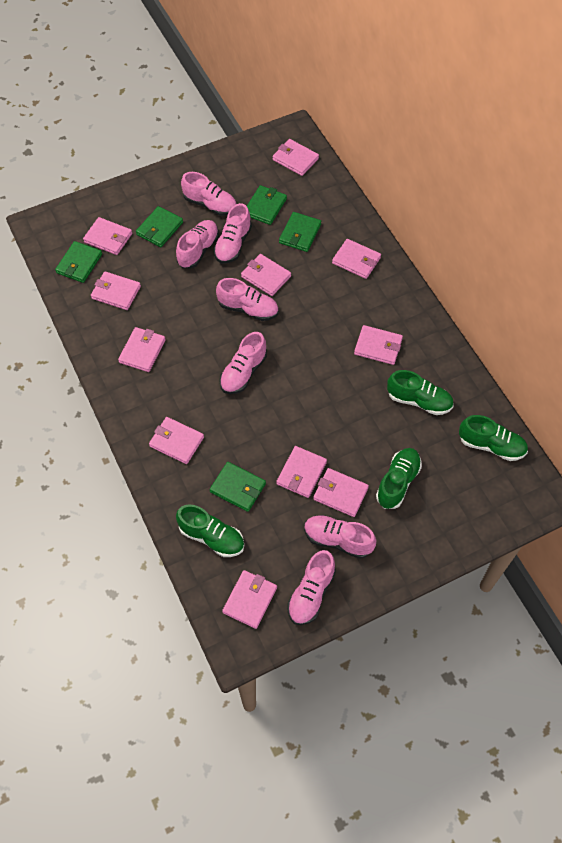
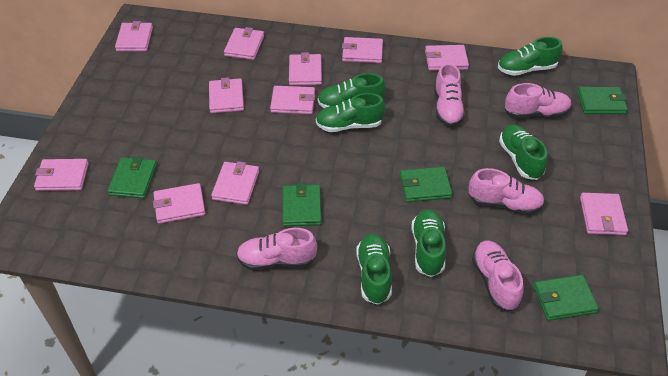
green shoe: 4 -> 6
pink shoe: 7 -> 5

